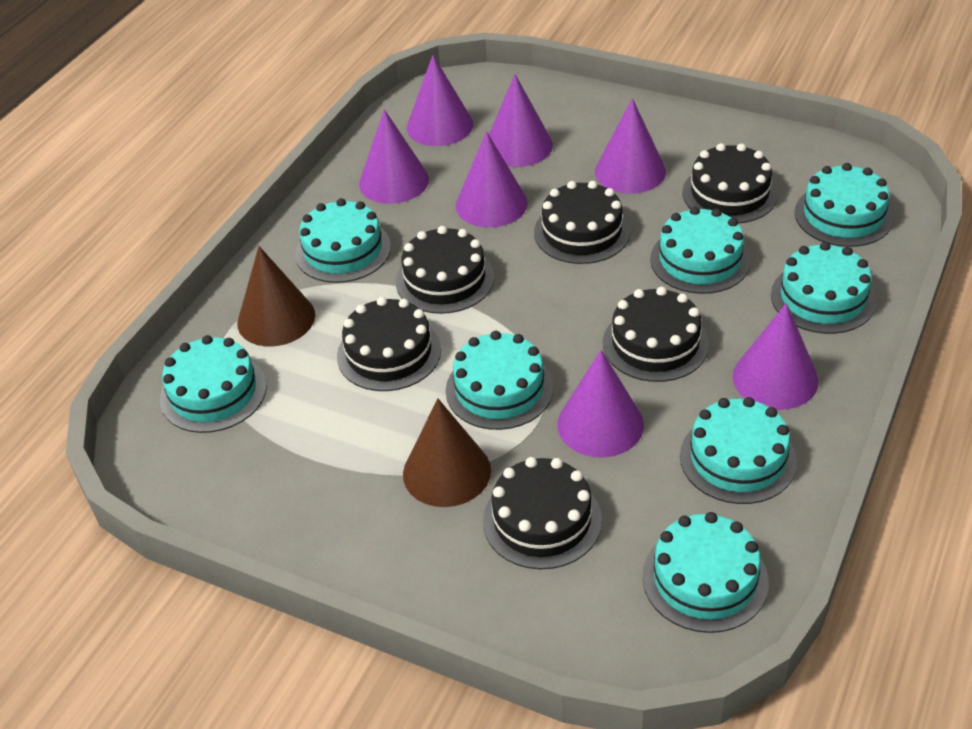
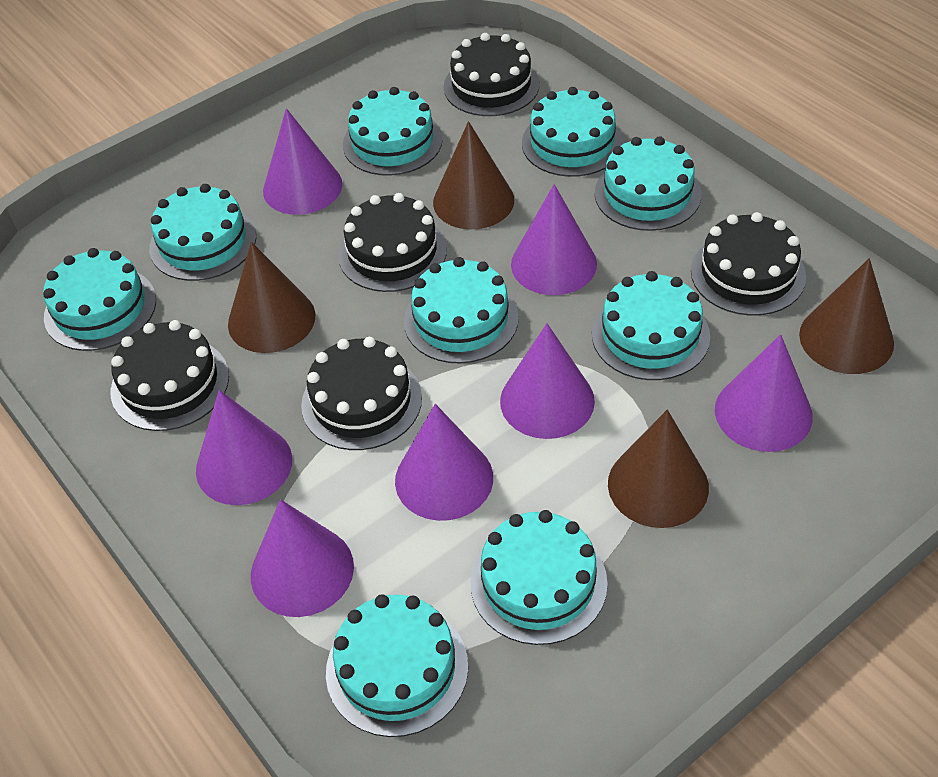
black cake: 6 -> 5
brown cone: 2 -> 4
turquoise cake: 8 -> 9

